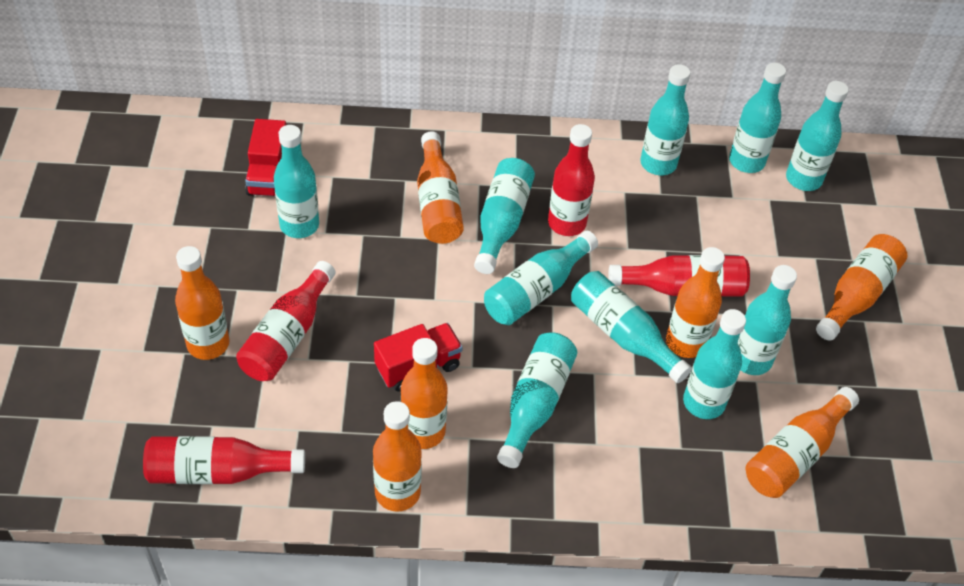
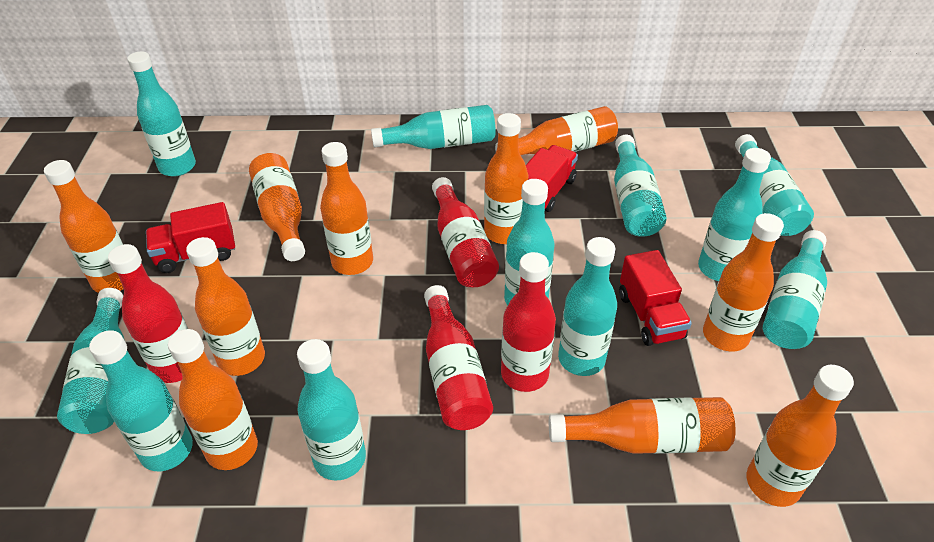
orange bottle: 7 -> 10
red truck: 2 -> 3
turquoise bottle: 10 -> 11

